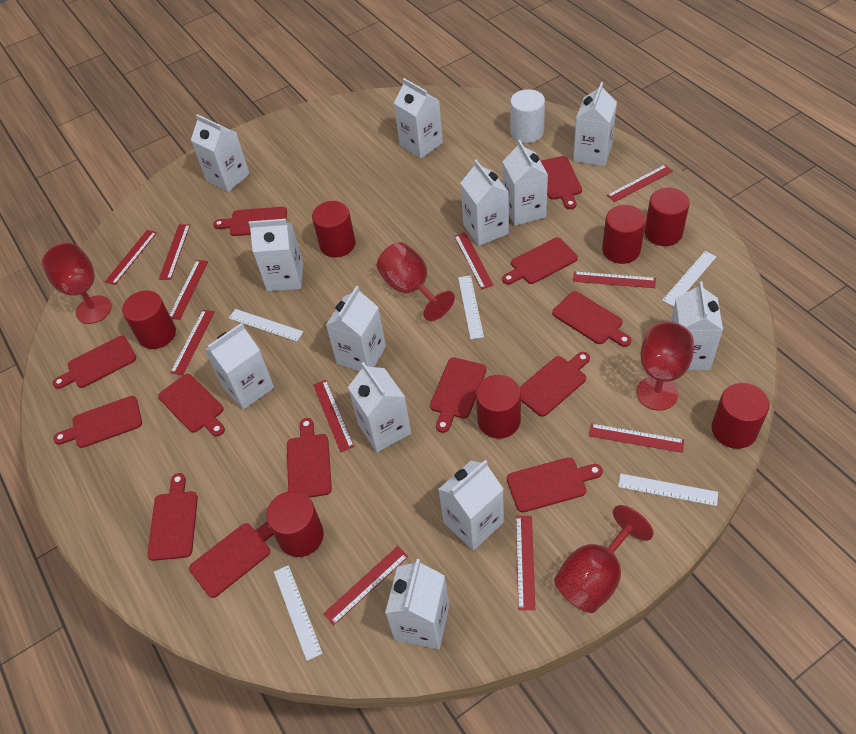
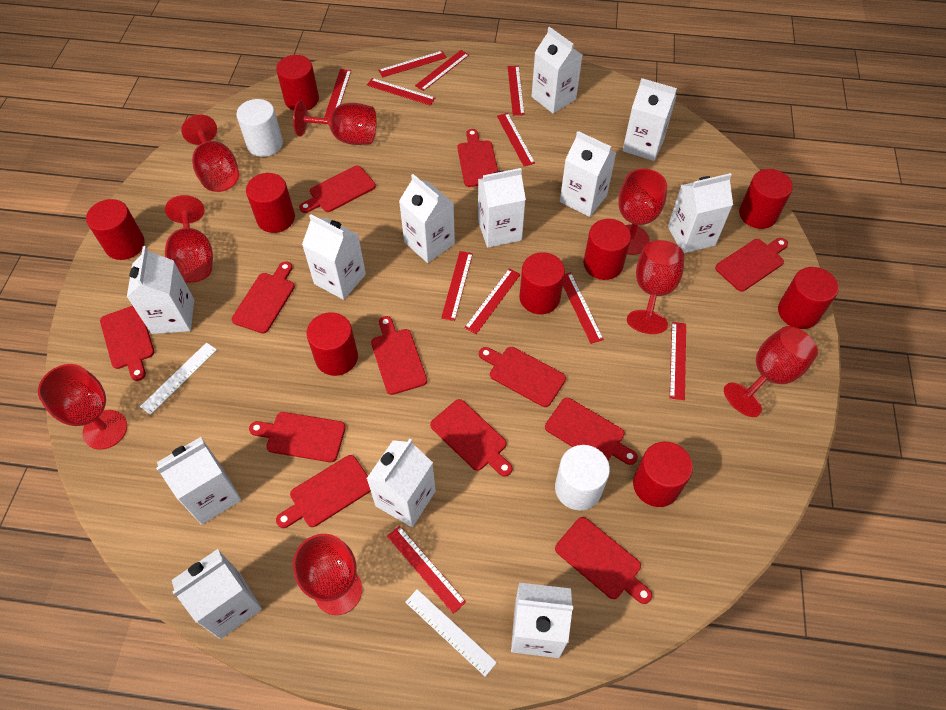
red cutting board: 13 -> 12
red cylinder: 7 -> 9
red goblet: 4 -> 8
white cylinder: 1 -> 2
white ruler: 5 -> 2

